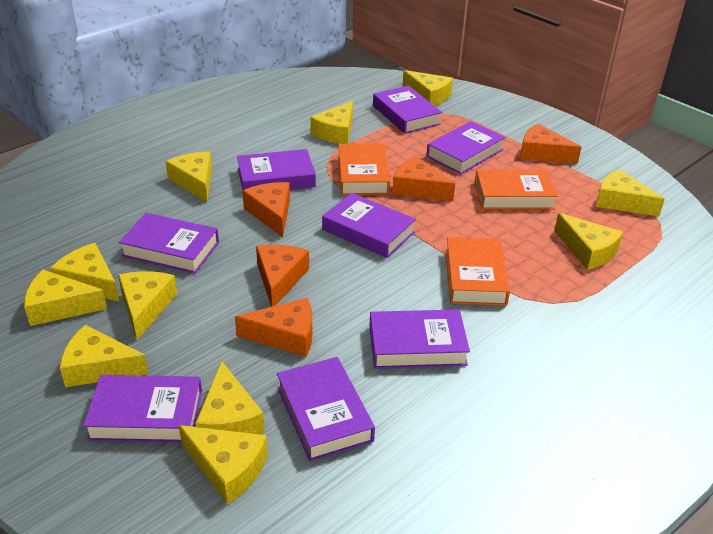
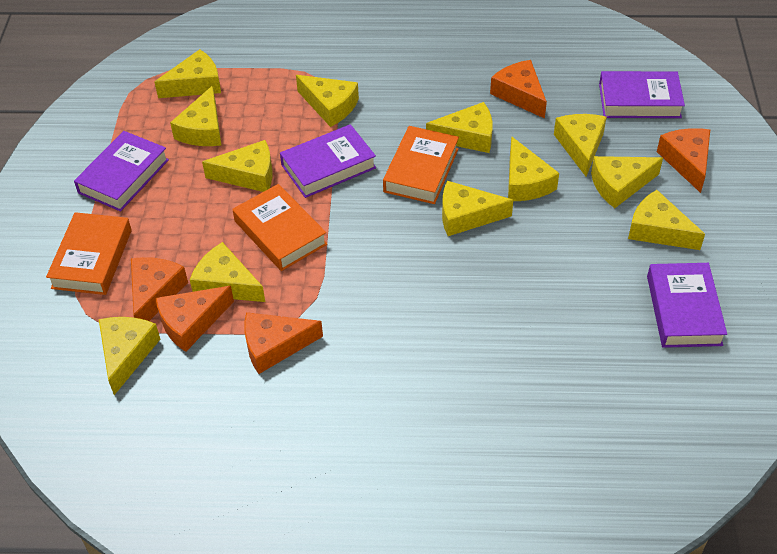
purple book: 8 -> 4
yellow cheese: 11 -> 12

